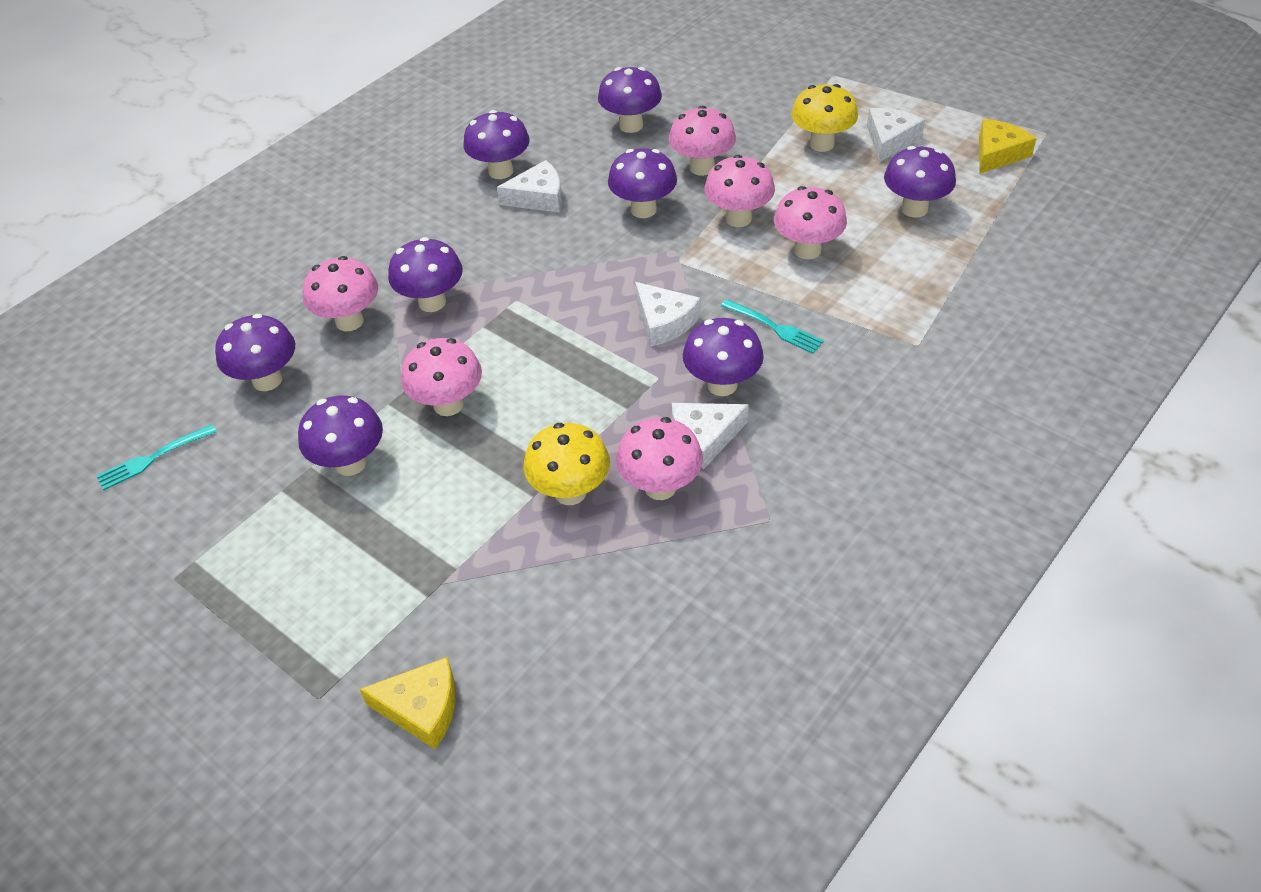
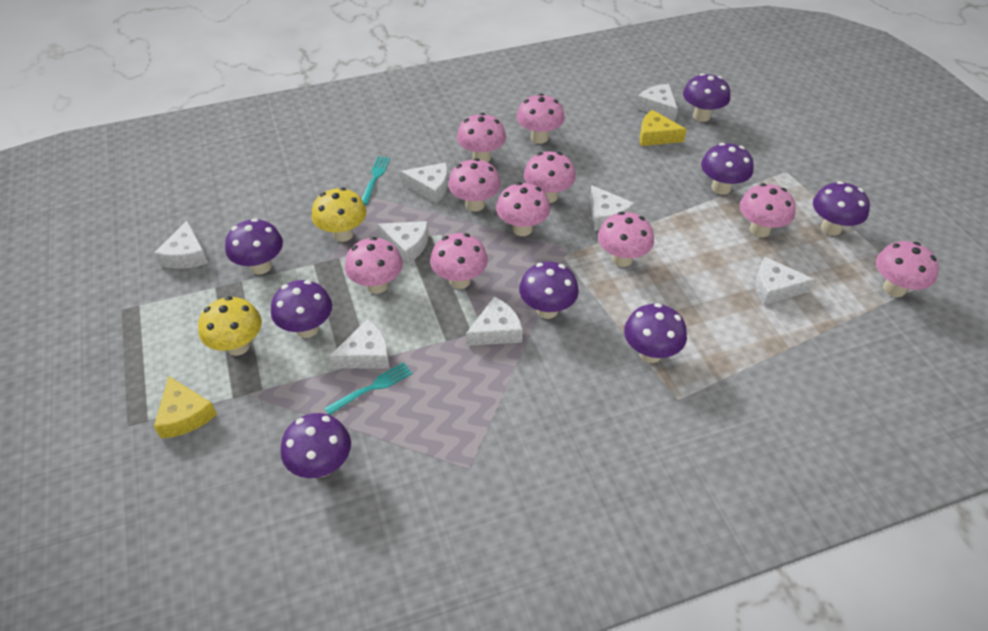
pink mushroom: 6 -> 10
white cheese: 4 -> 8

